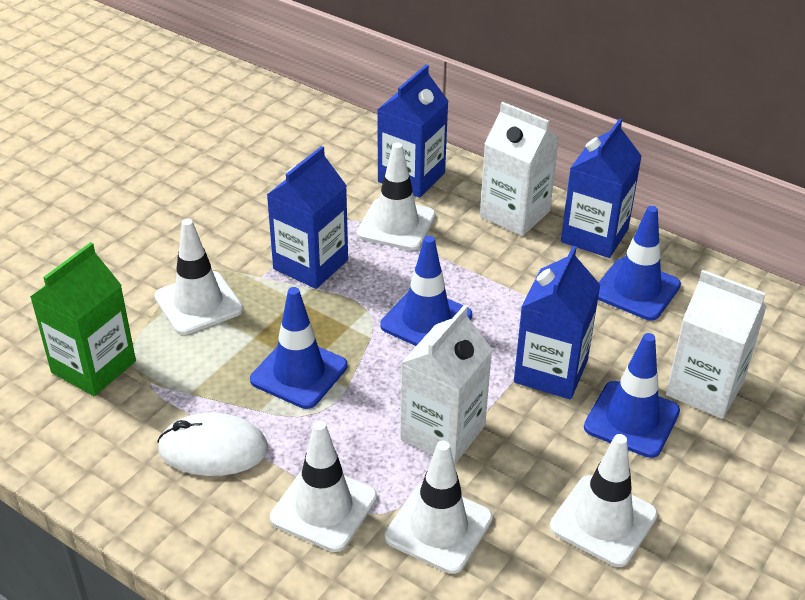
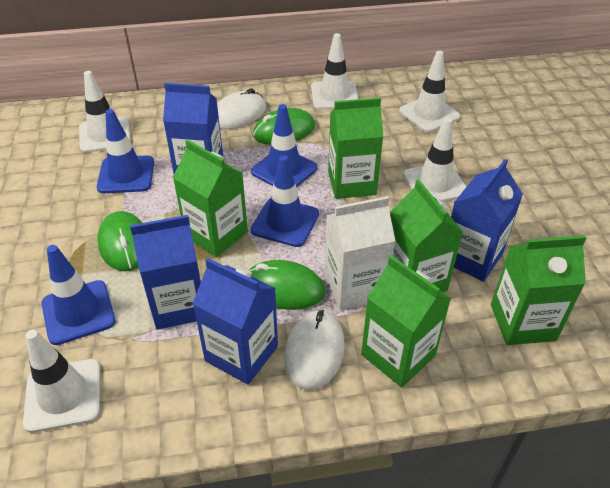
green carton: 1 -> 5
green mouse: 0 -> 3
white carton: 3 -> 1
white mouse: 1 -> 2

